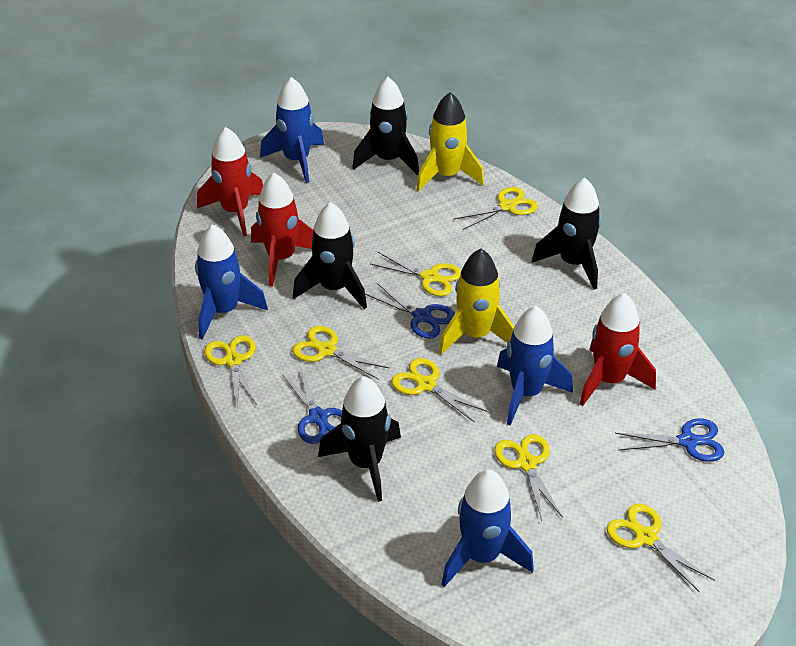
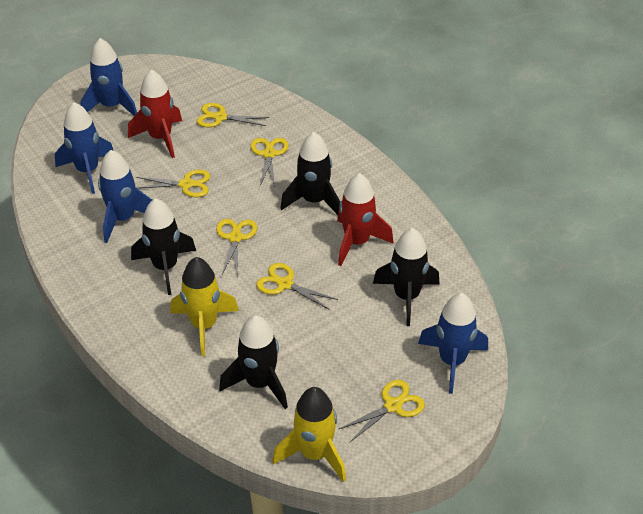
blue scissors: 3 -> 0
red rocket: 3 -> 2
yellow scissors: 7 -> 6

